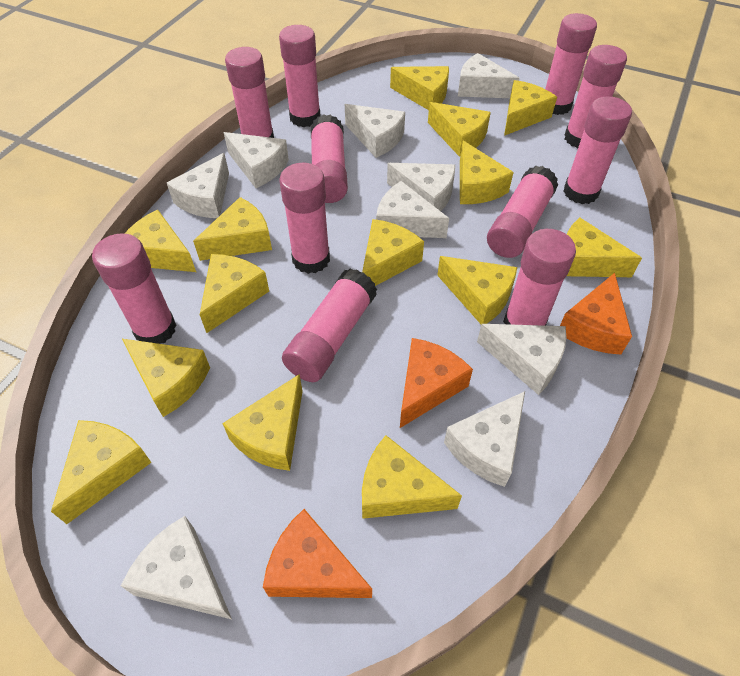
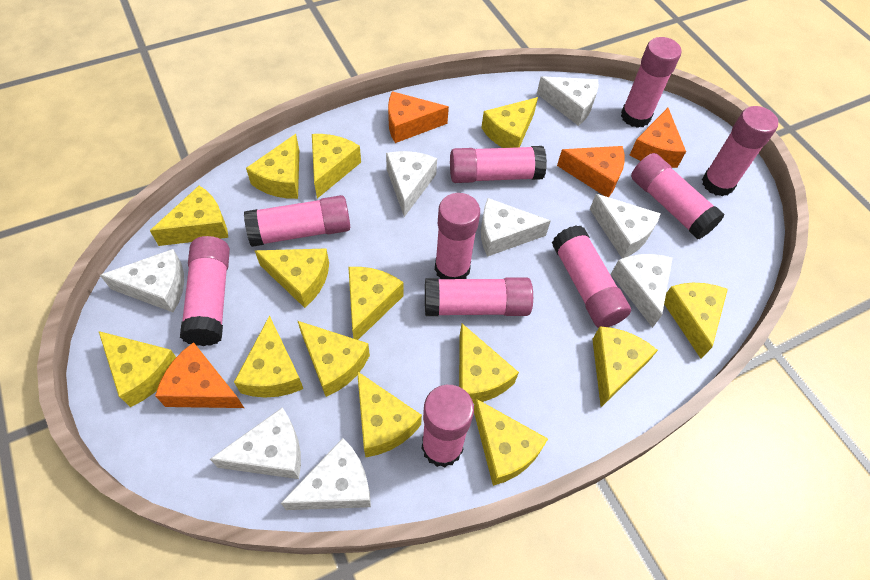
orange cheese: 3 -> 4
pink glue stick: 11 -> 10
white cheese: 9 -> 8

